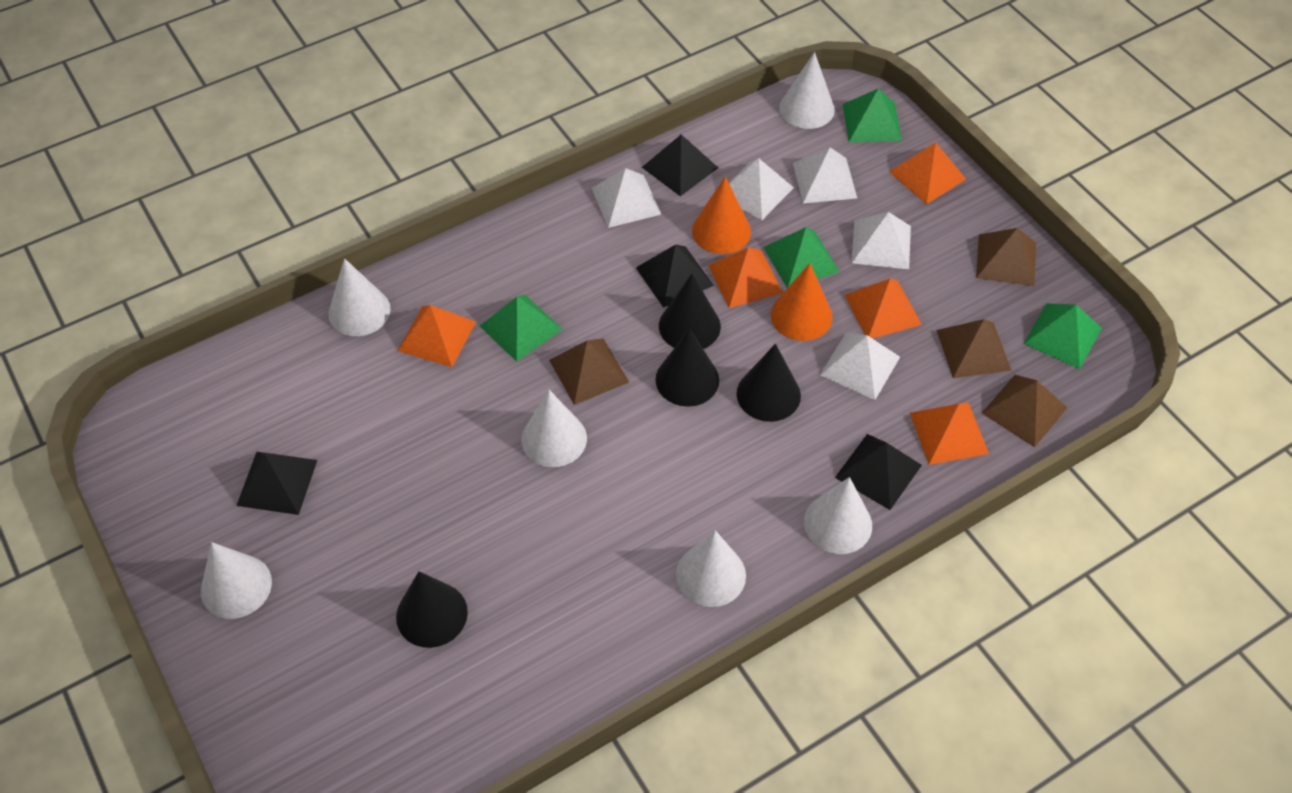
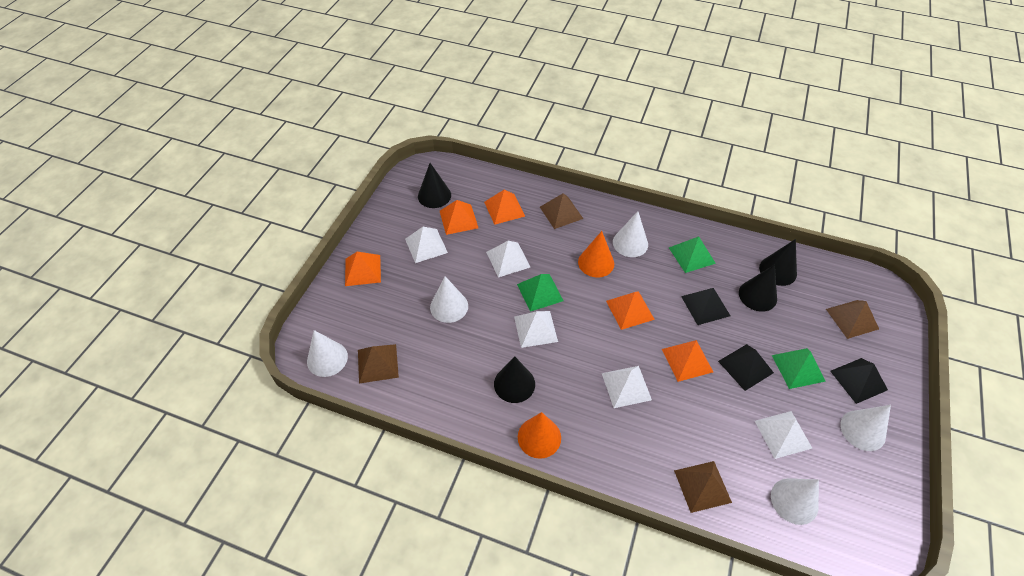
black pyramid: 4 -> 3
green pyramid: 4 -> 3
white cone: 6 -> 5

